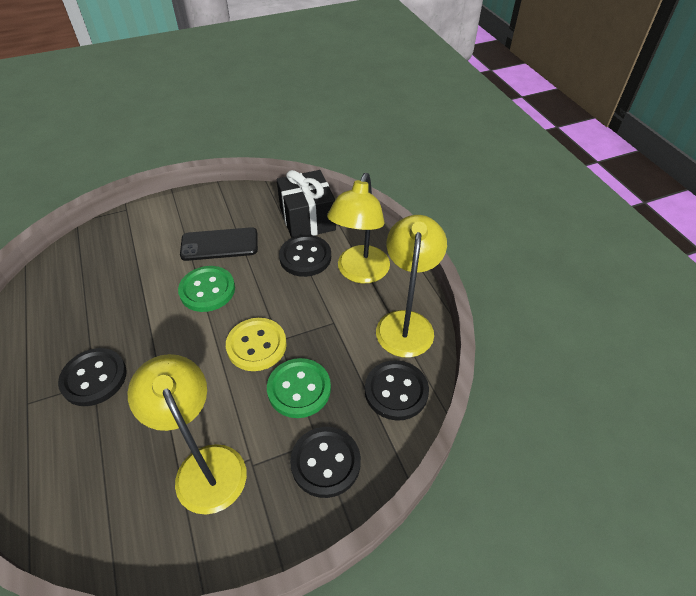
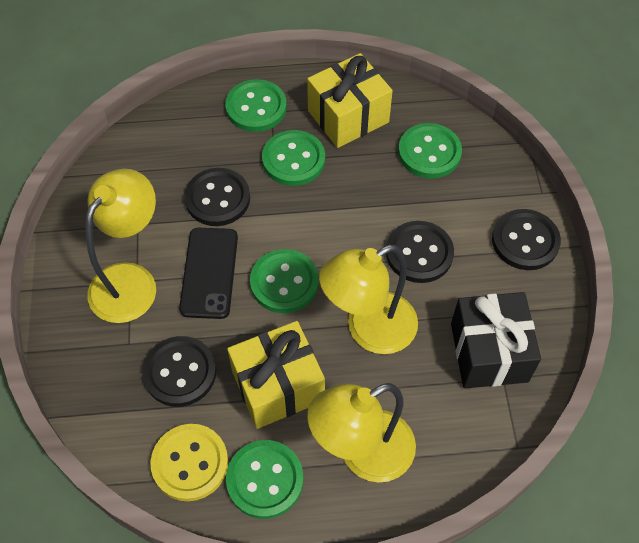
green button: 2 -> 5
yellow gift: 0 -> 2

